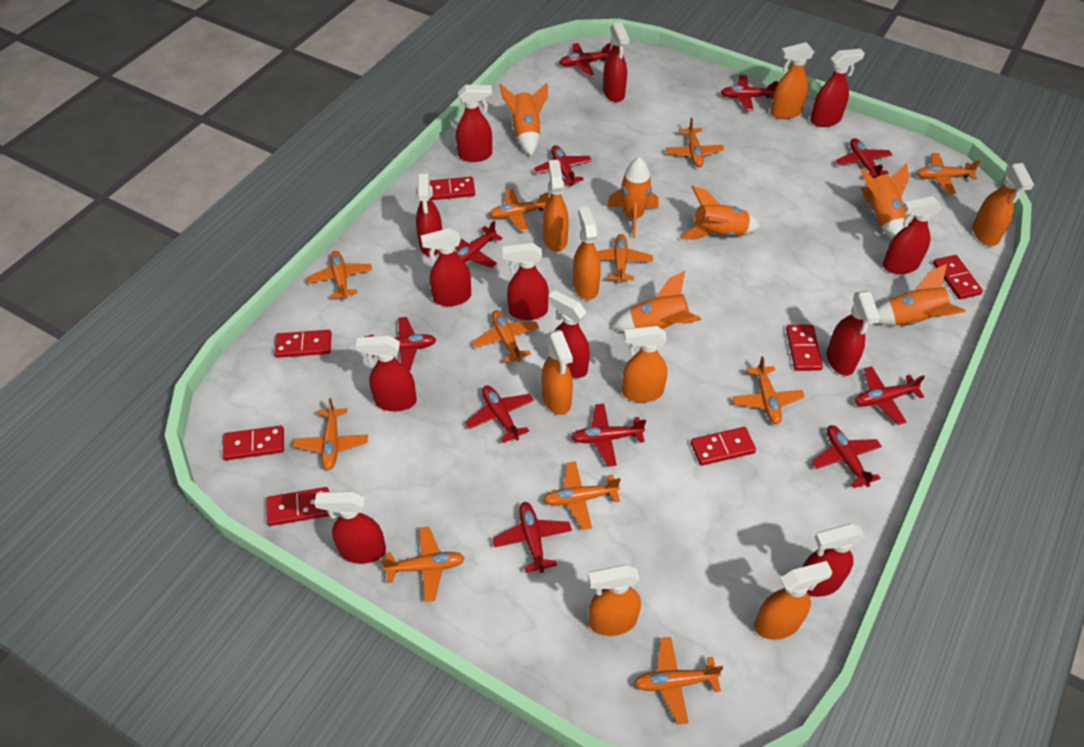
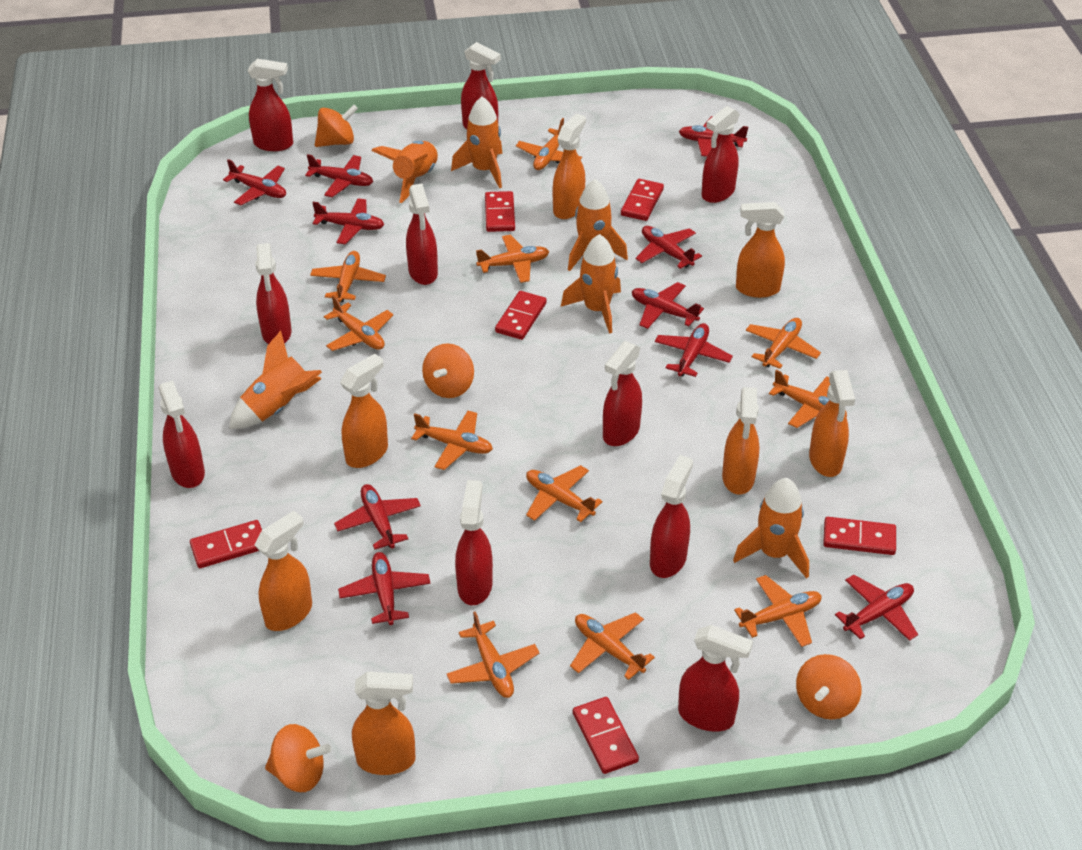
orange spinning top: 0 -> 4
orange spray bottle: 8 -> 7
red domino: 7 -> 6
red plane: 11 -> 10
red spray bottle: 12 -> 10

